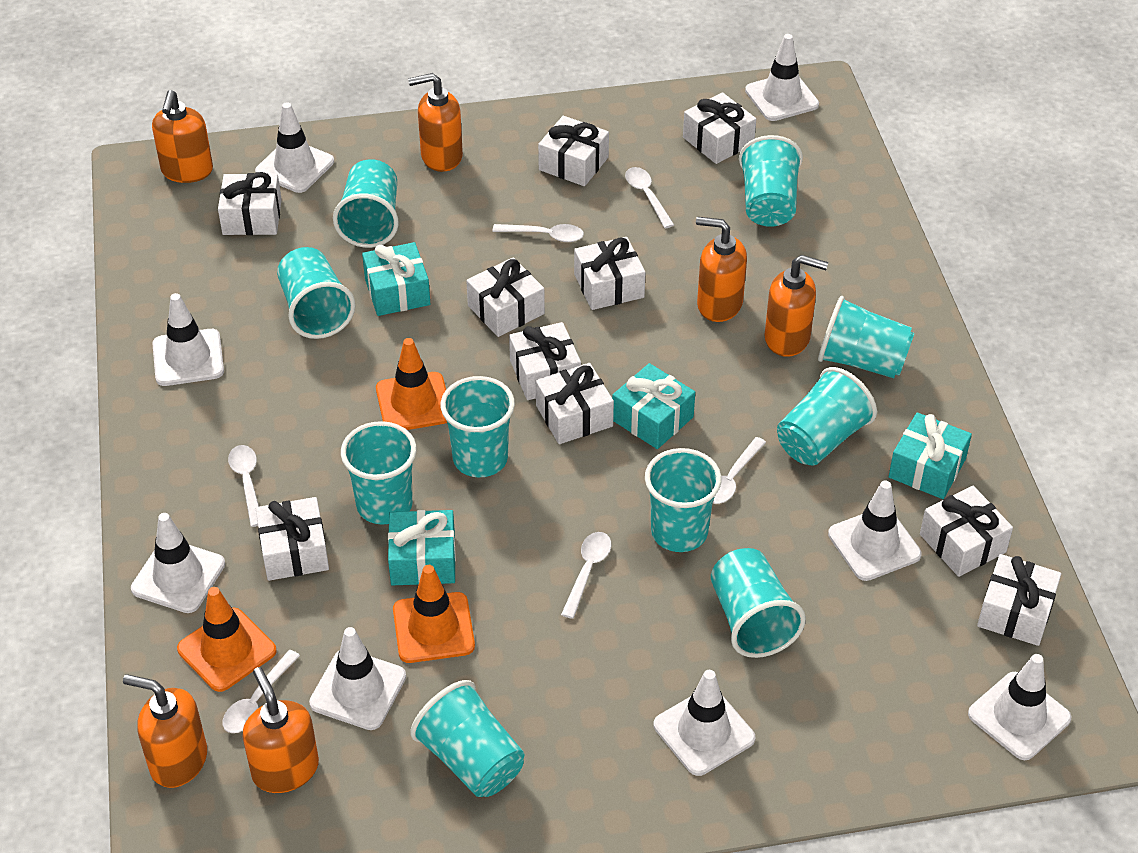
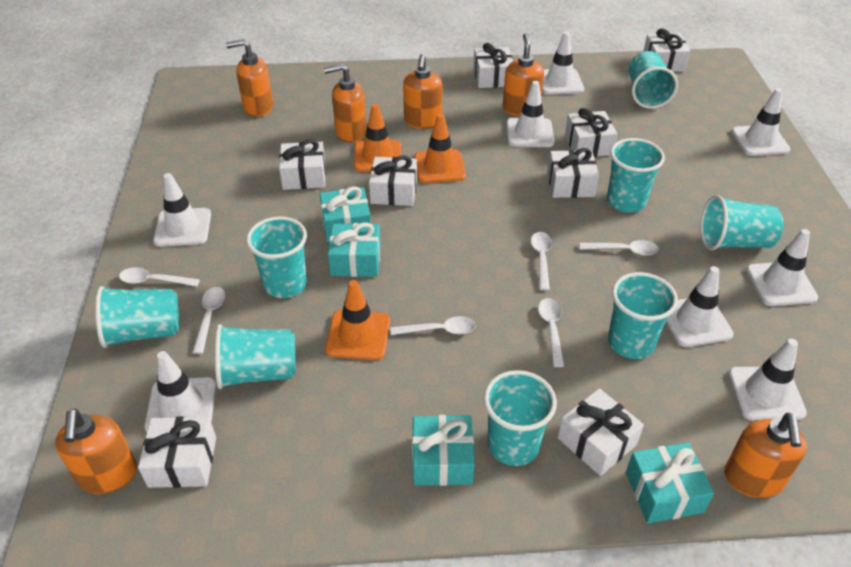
turquoise cup: 10 -> 8
white gift: 10 -> 8

